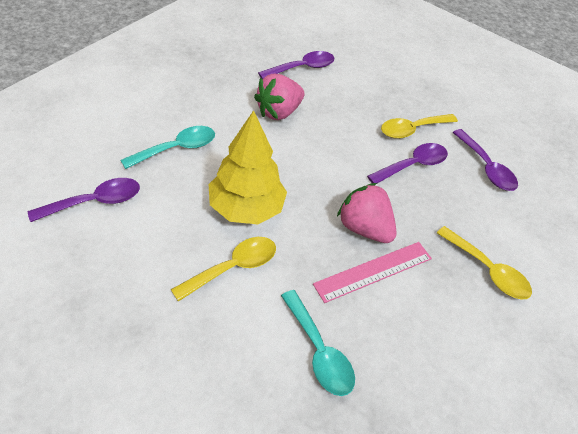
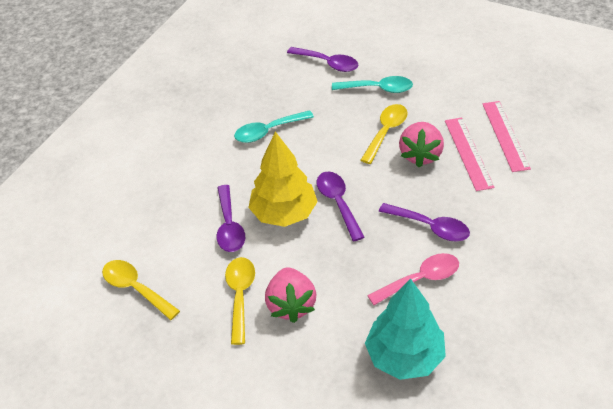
pink ruler: 1 -> 2
pink spoon: 0 -> 1
turquoise tree: 0 -> 1

